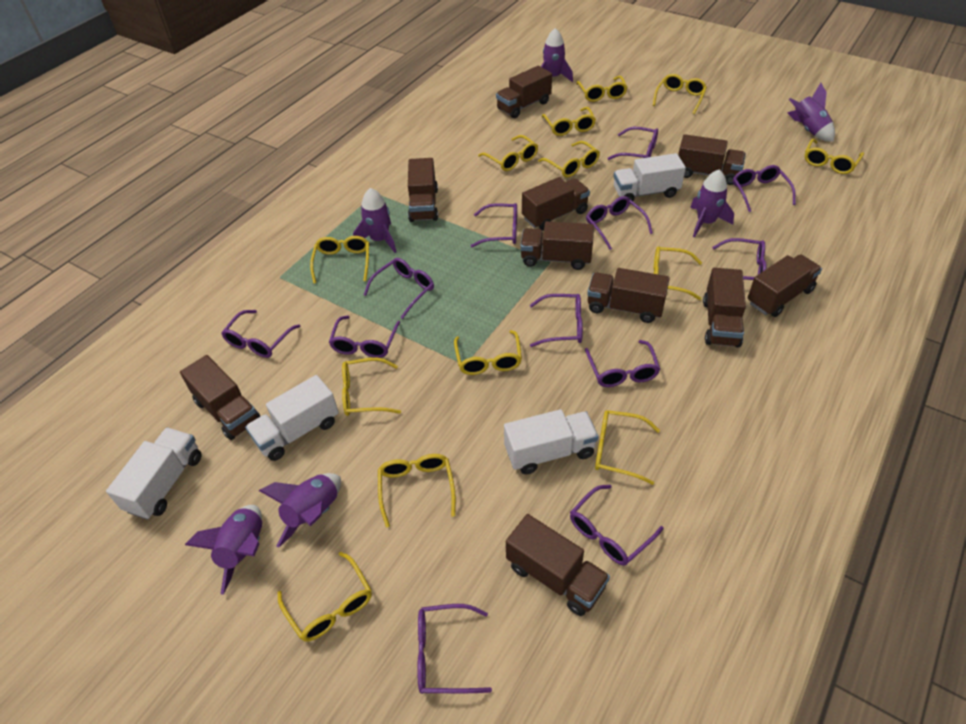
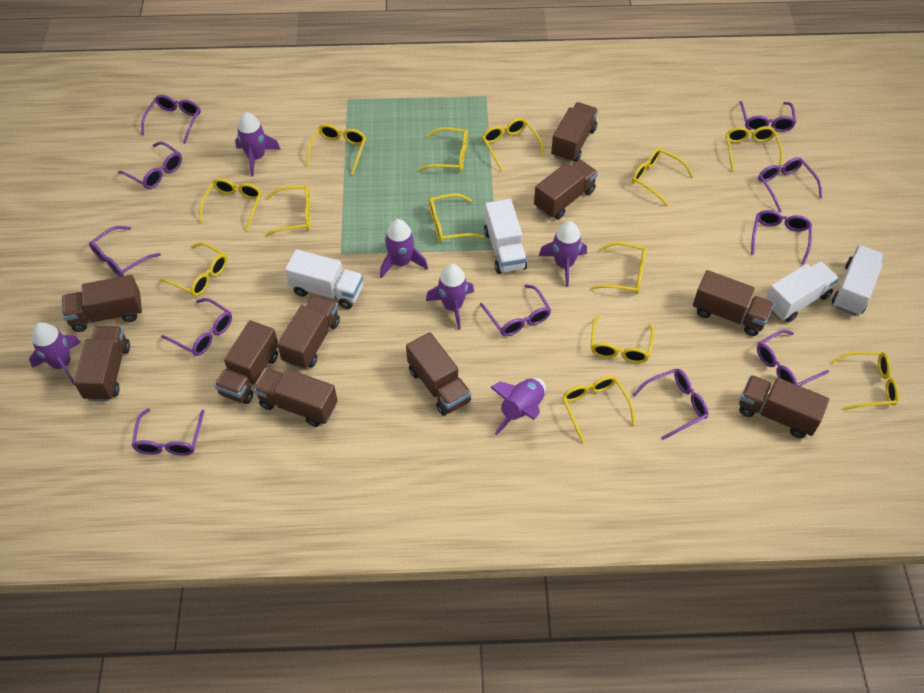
purple glasses: 12 -> 11

